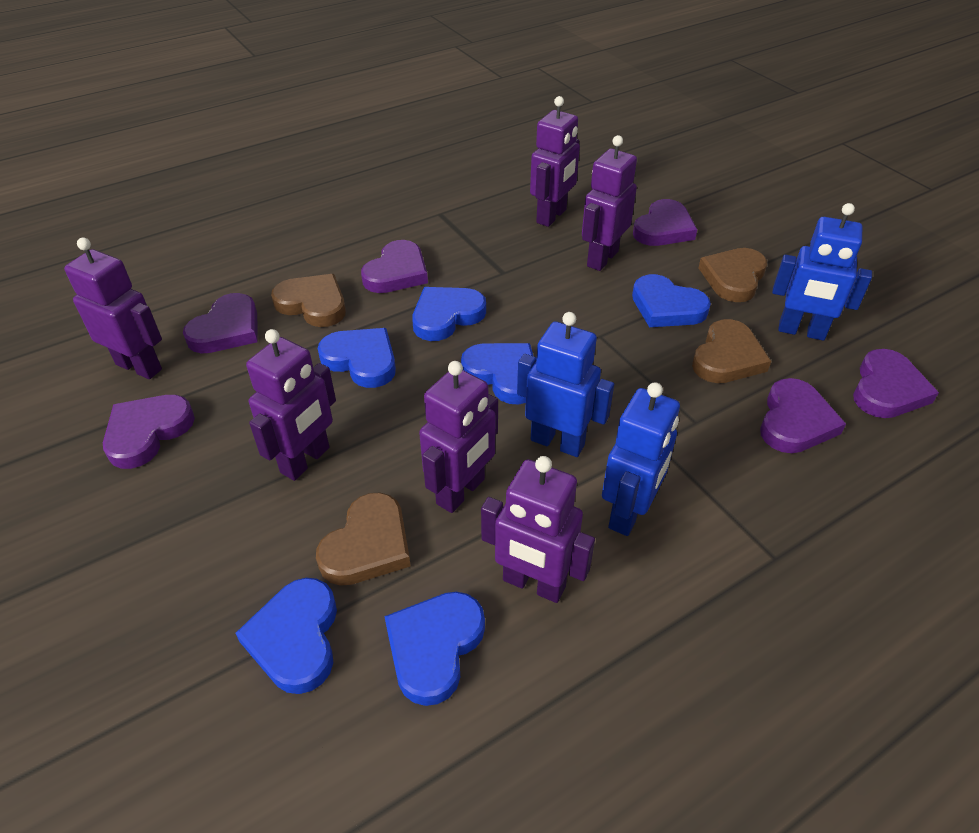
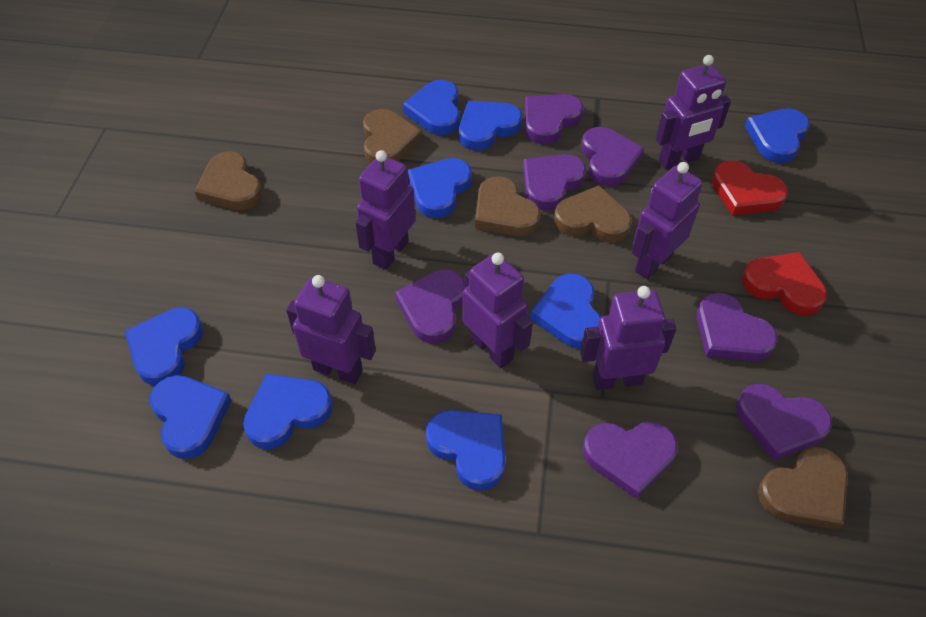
blue heart: 6 -> 9
blue robot: 3 -> 0
brown heart: 4 -> 5
purple heart: 6 -> 7
red heart: 0 -> 2

